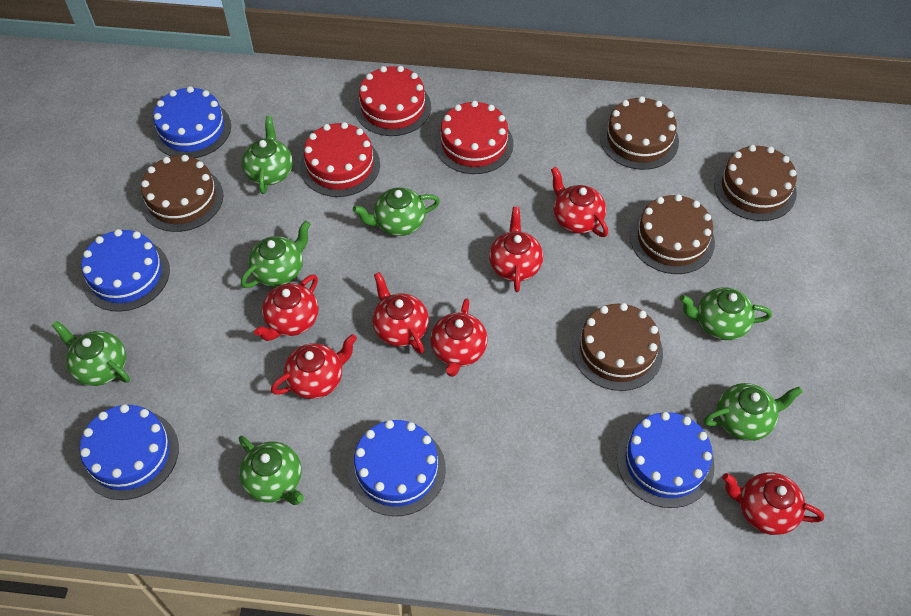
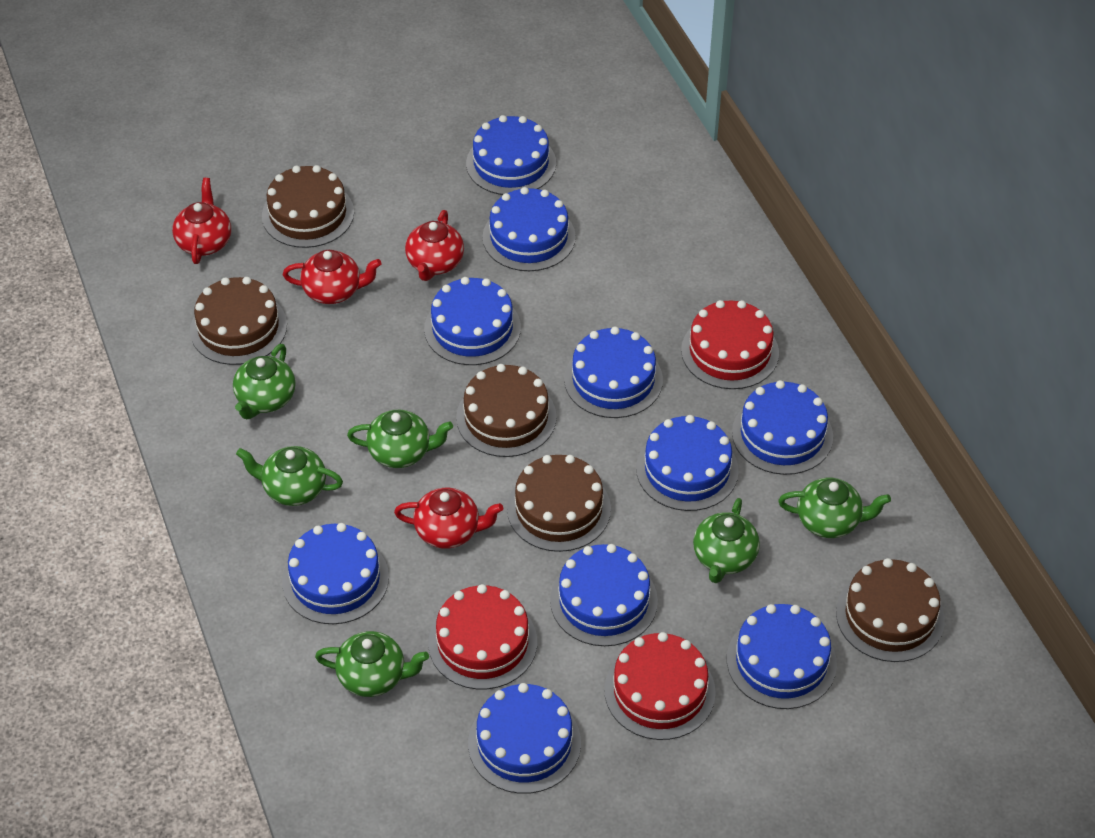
blue cake: 5 -> 10
green teapot: 7 -> 6
red teapot: 7 -> 4

